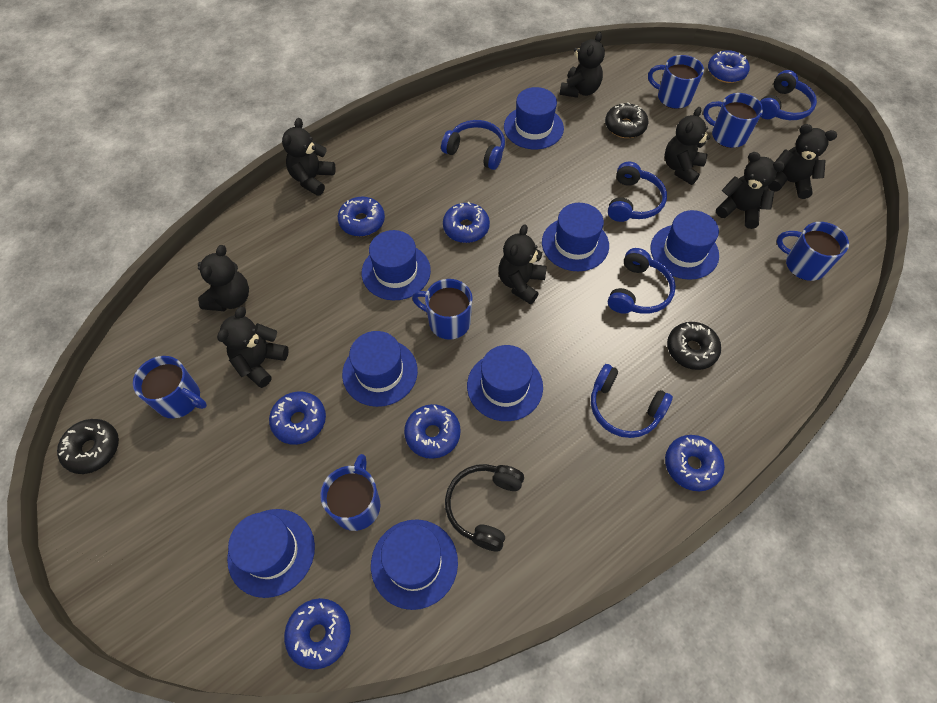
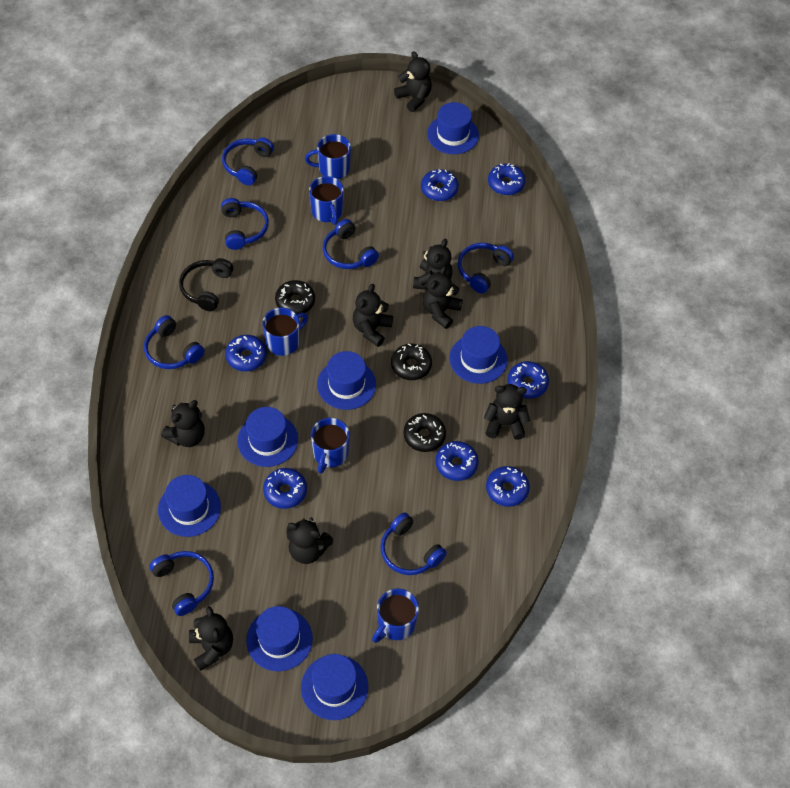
blue hat: 8 -> 7
blue headphones: 5 -> 7
blue mug: 6 -> 5

